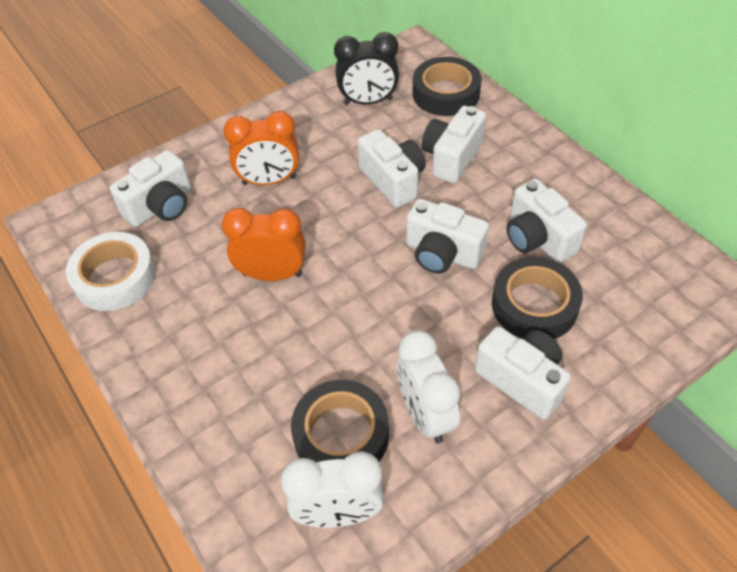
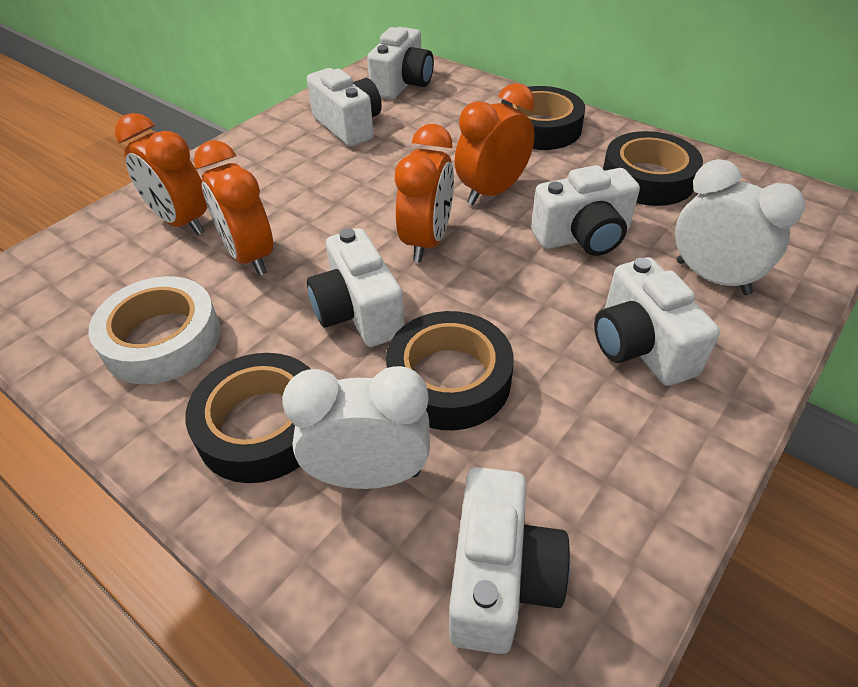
black clock: 1 -> 0
black tape: 3 -> 4
orange clock: 2 -> 4

